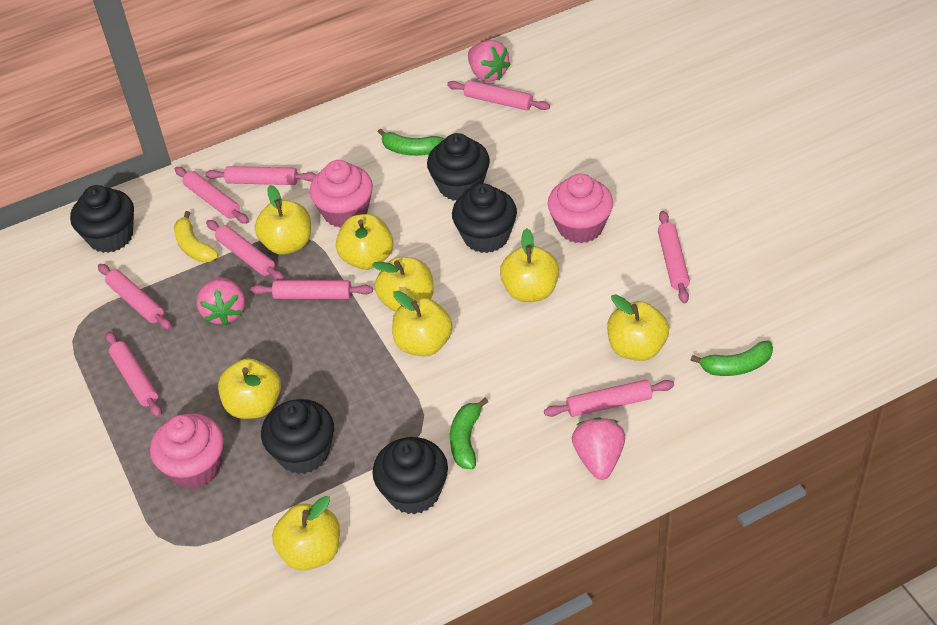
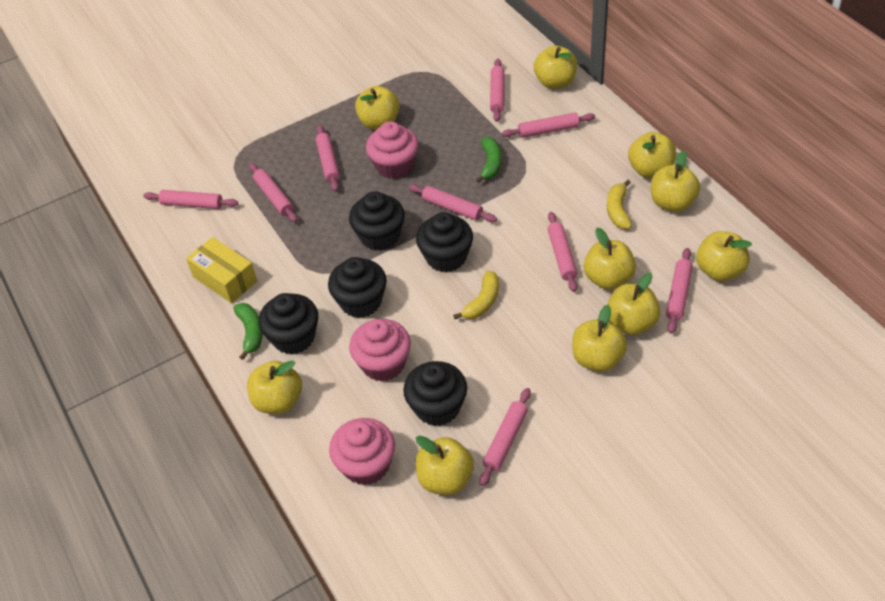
green banana: 3 -> 2
pink strawberry: 3 -> 0
yellow apple: 8 -> 10
yellow banana: 1 -> 2
yellow box: 0 -> 1

